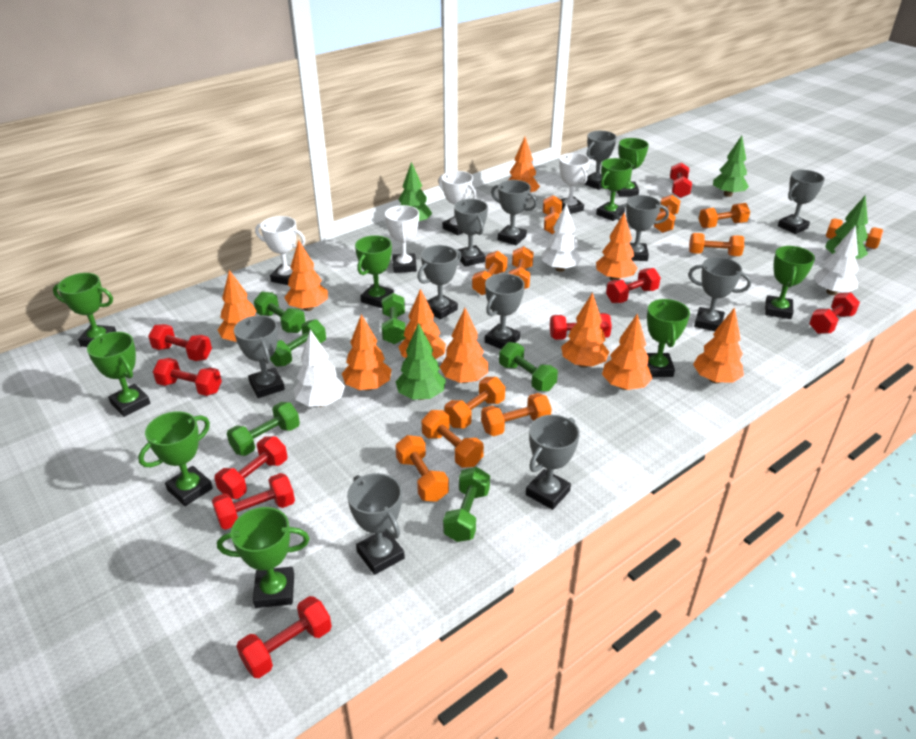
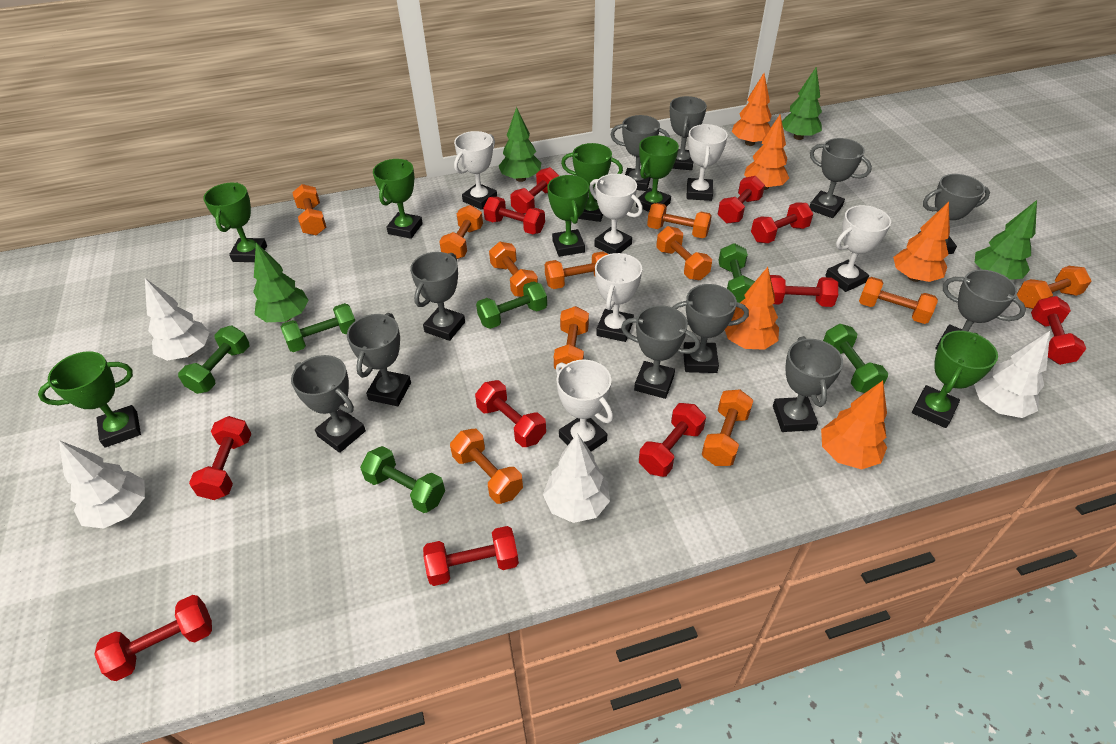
green trophy: 9 -> 7
orange tree: 10 -> 5
red dumbbell: 9 -> 11
white tree: 3 -> 4
white trophy: 4 -> 6

